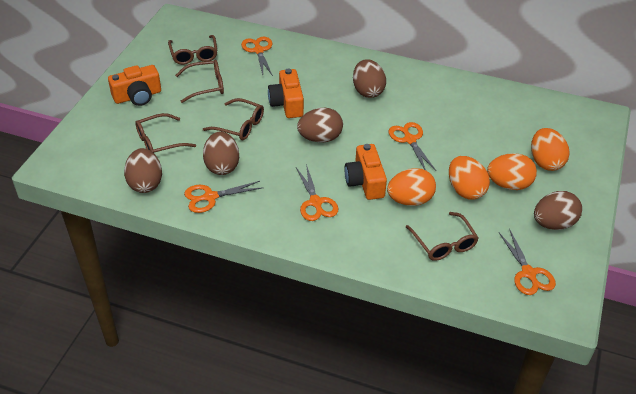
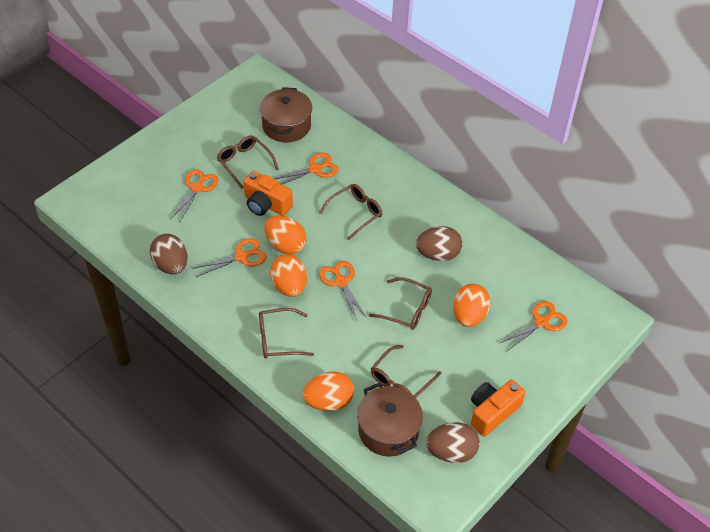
brown egg: 5 -> 3
brown pot: 0 -> 2
orange camera: 3 -> 2

